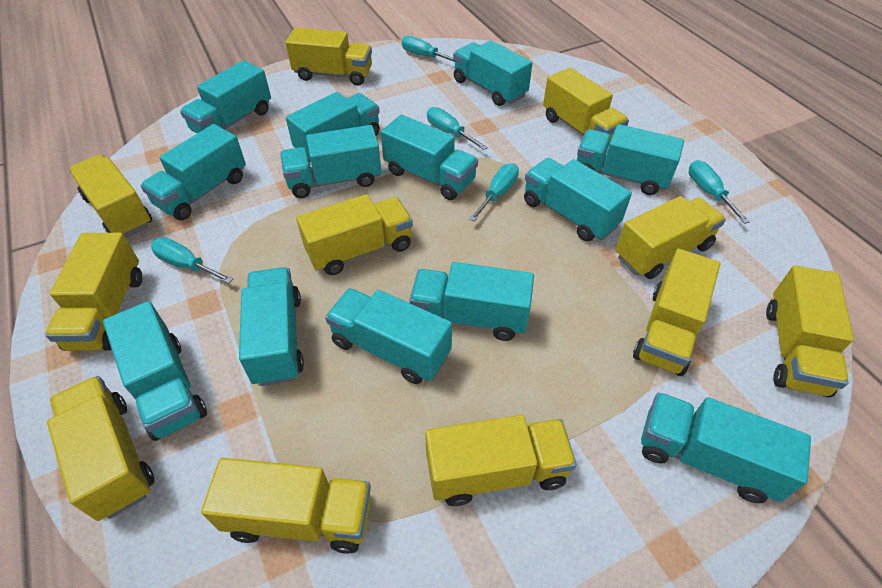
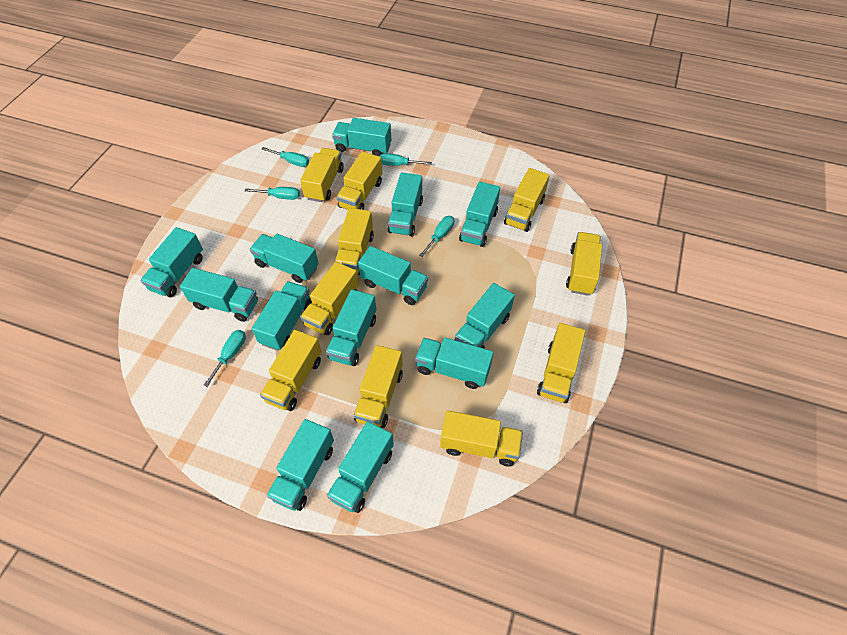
yellow truck: 11 -> 10

